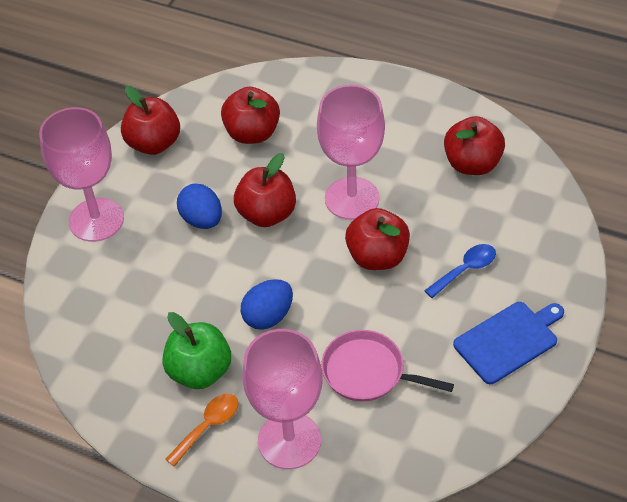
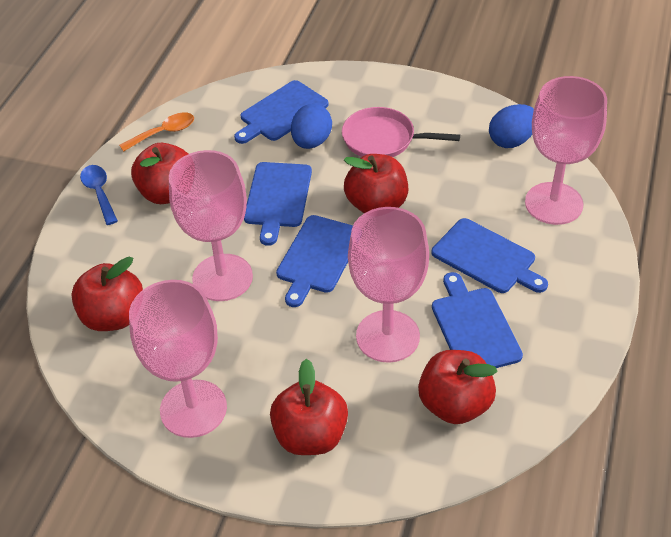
blue cutting board: 1 -> 5
green apple: 1 -> 0
pink goblet: 3 -> 4

